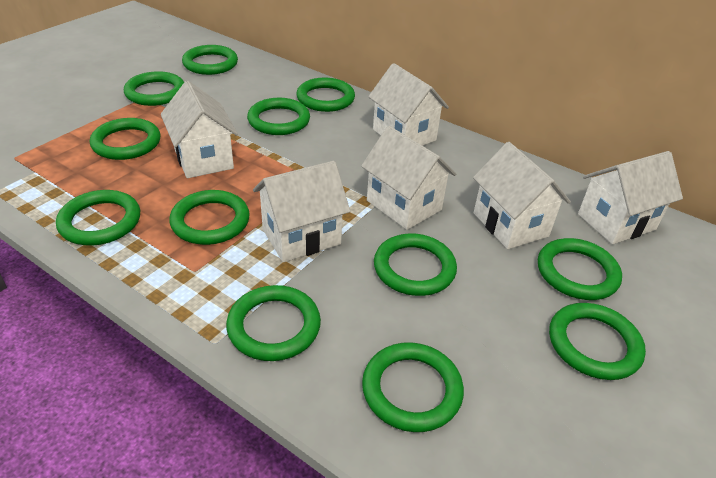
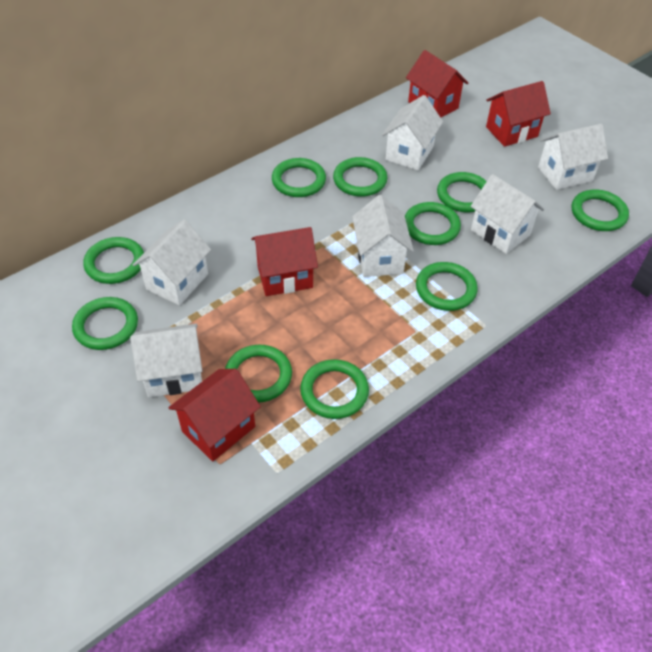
green ring: 12 -> 10
red house: 0 -> 4

